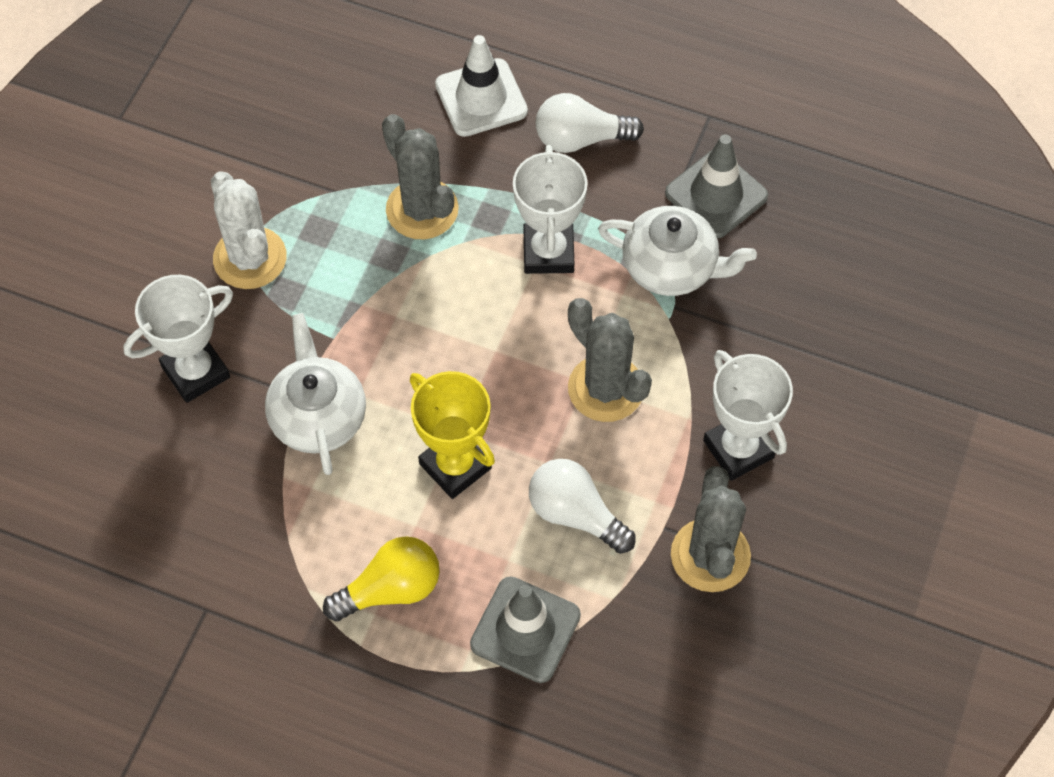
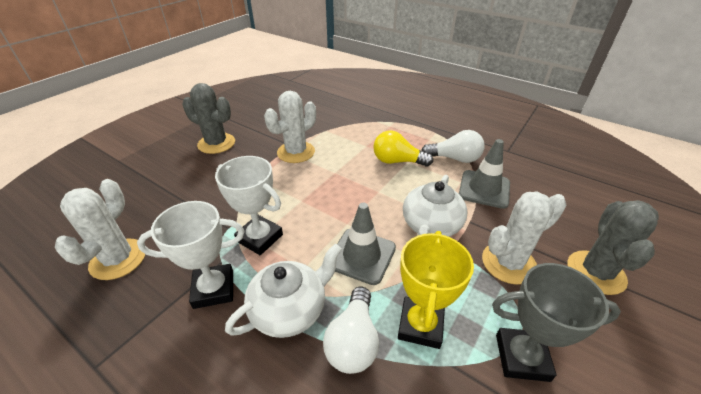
grey cactus: 3 -> 2
grey trophy: 0 -> 1
white cactus: 1 -> 3
white traffic cone: 1 -> 0
white trophy: 3 -> 2

